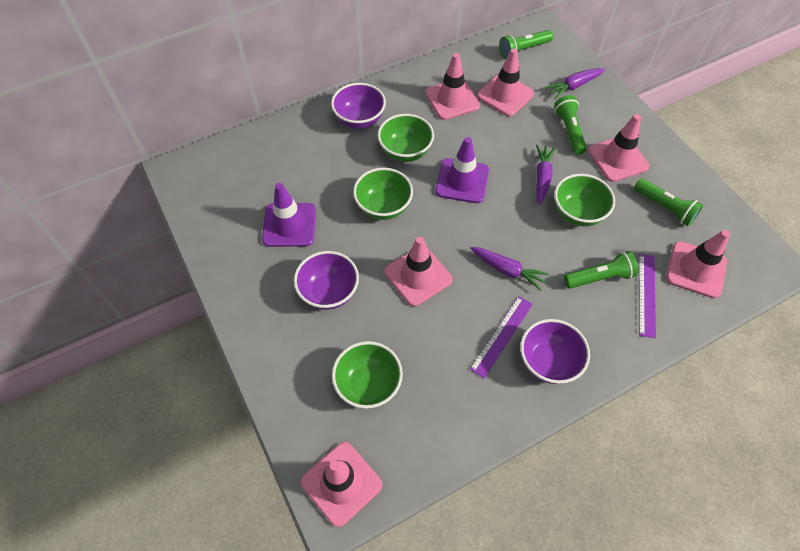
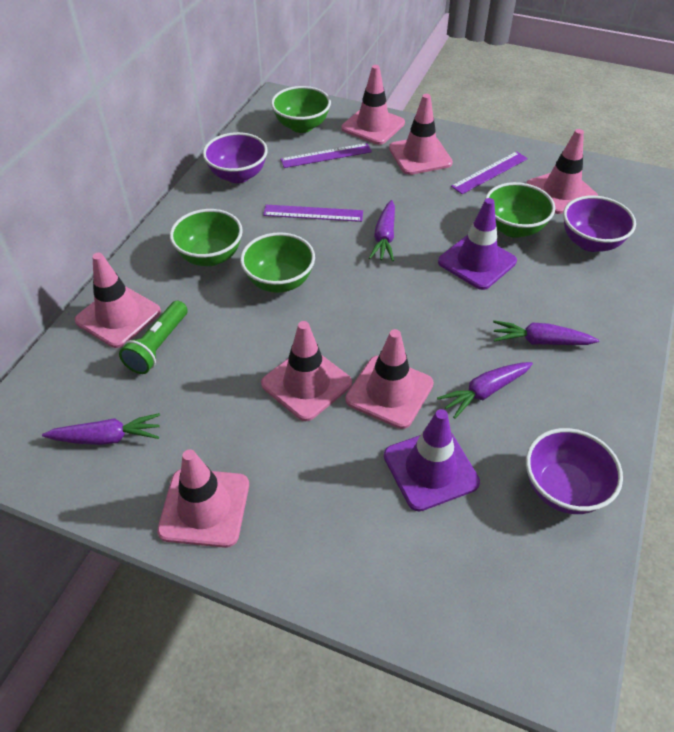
green flashlight: 4 -> 1
pink traffic cone: 6 -> 7
purple carrot: 3 -> 4
purple ruler: 2 -> 3

